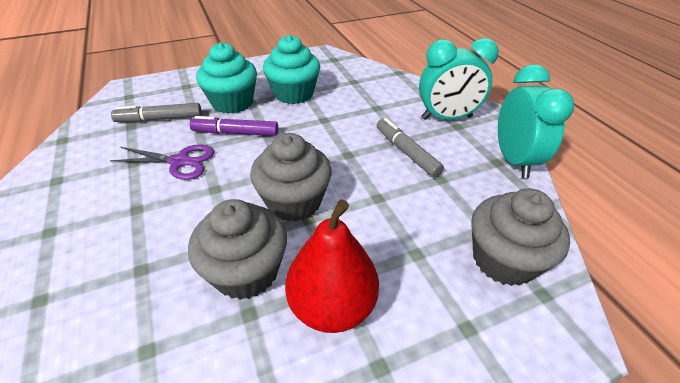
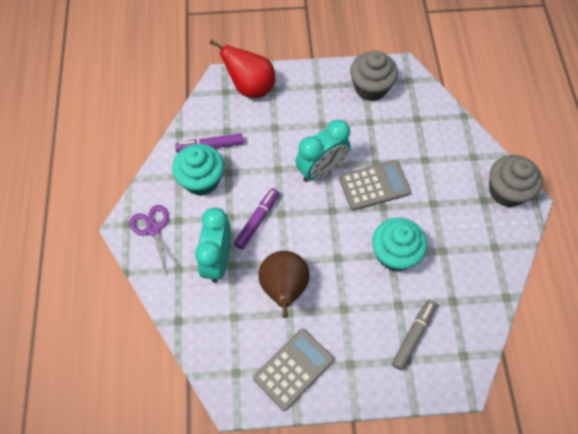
brown pear: 0 -> 1
grey calculator: 0 -> 2
grey cupcake: 3 -> 2
grey marker: 2 -> 1
purple marker: 1 -> 2

